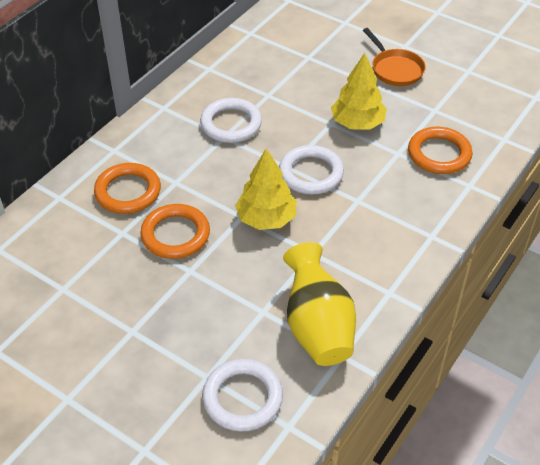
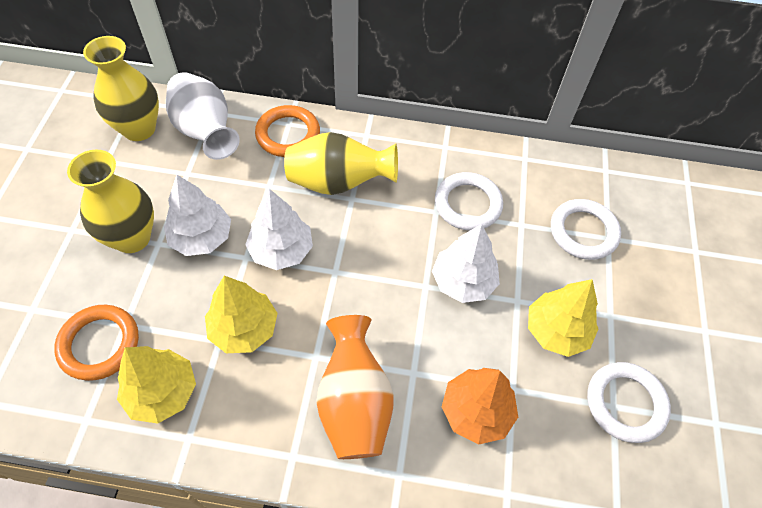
orange pan: 1 -> 0
orange ring: 3 -> 2
orange tree: 0 -> 1
orange vase: 0 -> 1
white tree: 0 -> 3
white vase: 0 -> 1
yellow tree: 2 -> 3
yellow vase: 1 -> 3

